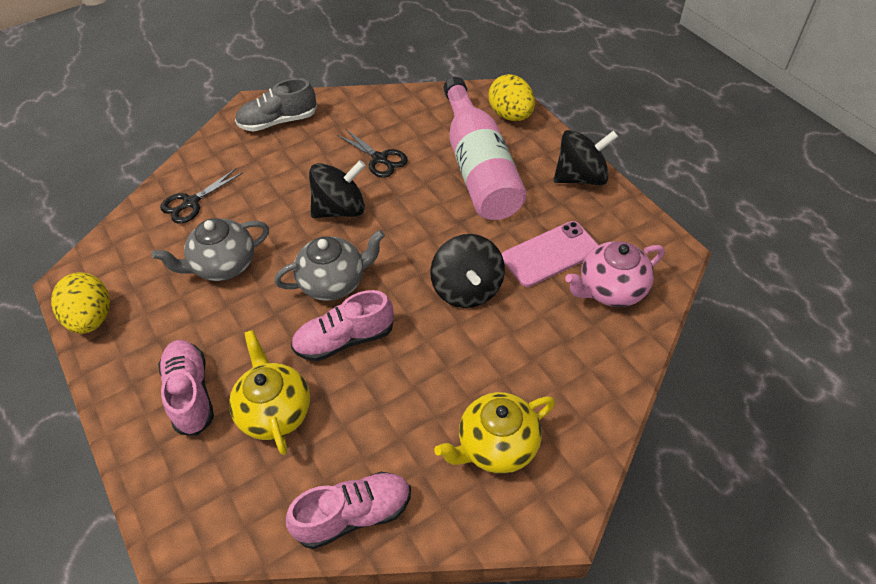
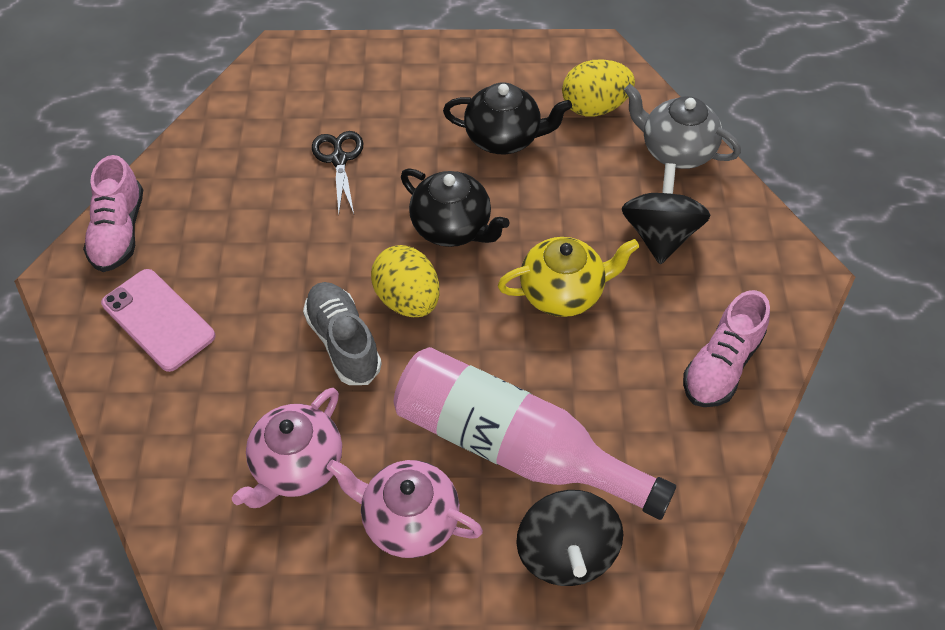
black scissors: 2 -> 1
black spinning top: 3 -> 2
black teapot: 0 -> 2
grey teapot: 2 -> 1
pink shoe: 3 -> 2
pink teapot: 1 -> 2
yellow teapot: 2 -> 1

